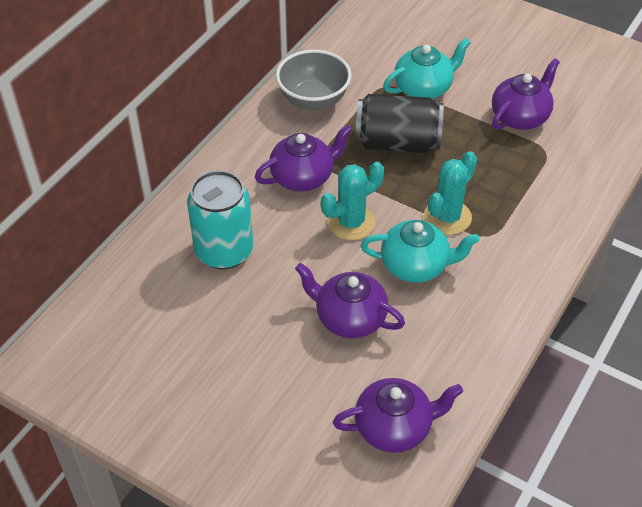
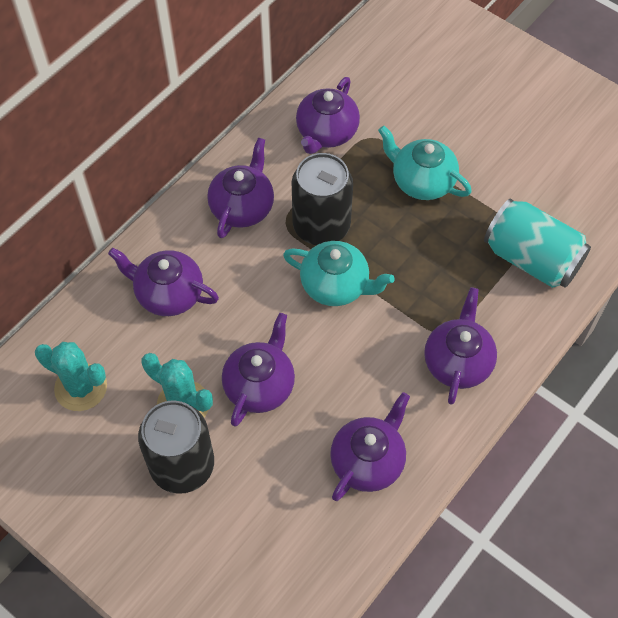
black can: 1 -> 2
grey bowl: 1 -> 0
purple teapot: 4 -> 6

